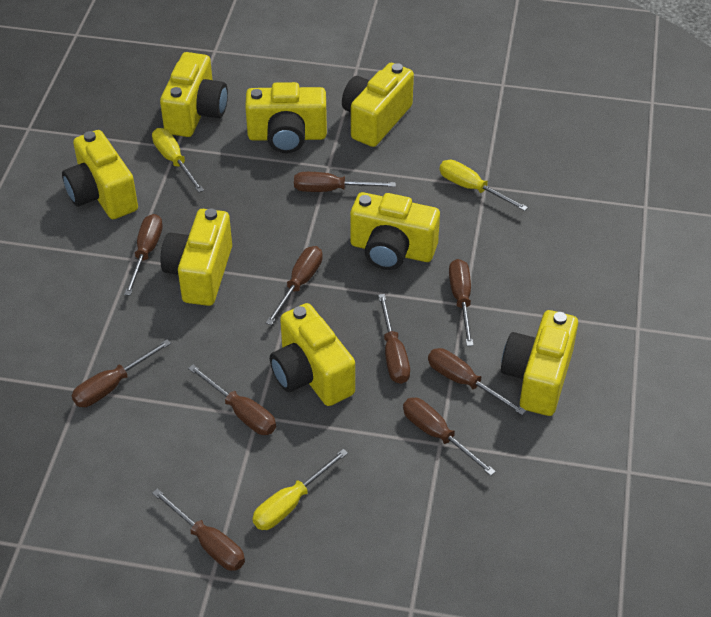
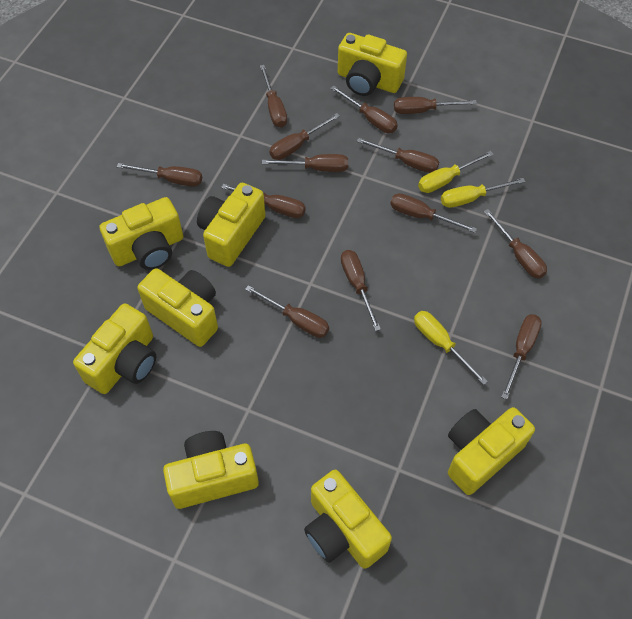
brown screwdriver: 10 -> 13

